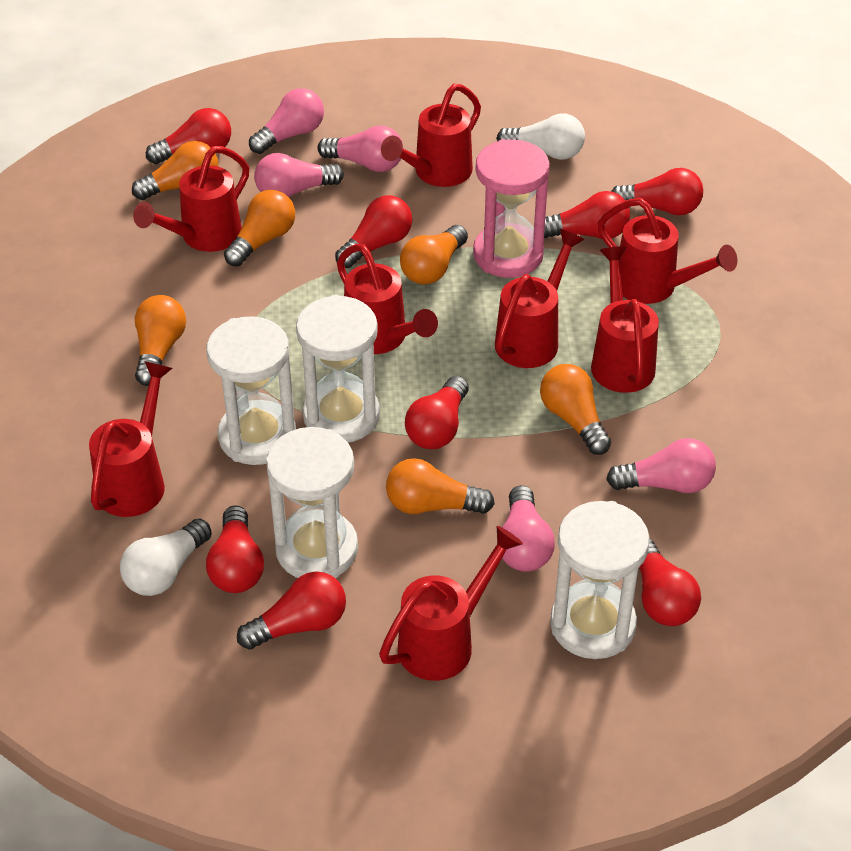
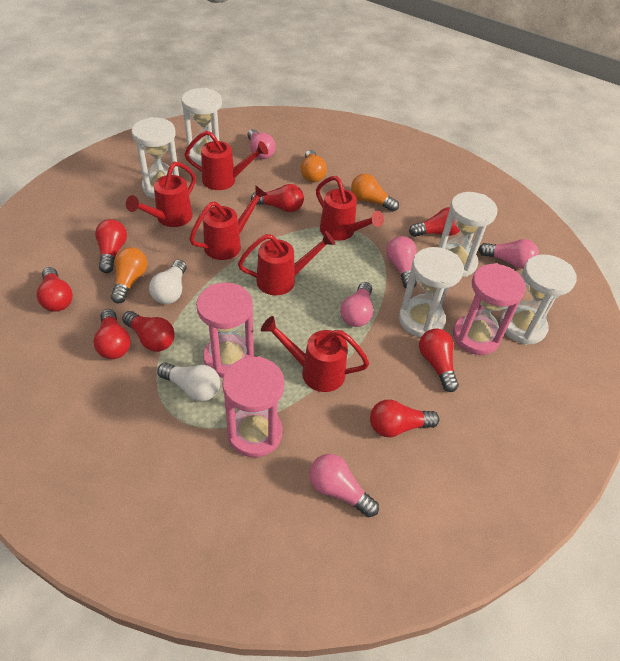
orange light bulb: 6 -> 3
pink hourglass: 1 -> 3
red watering can: 8 -> 6
white hourglass: 4 -> 5

